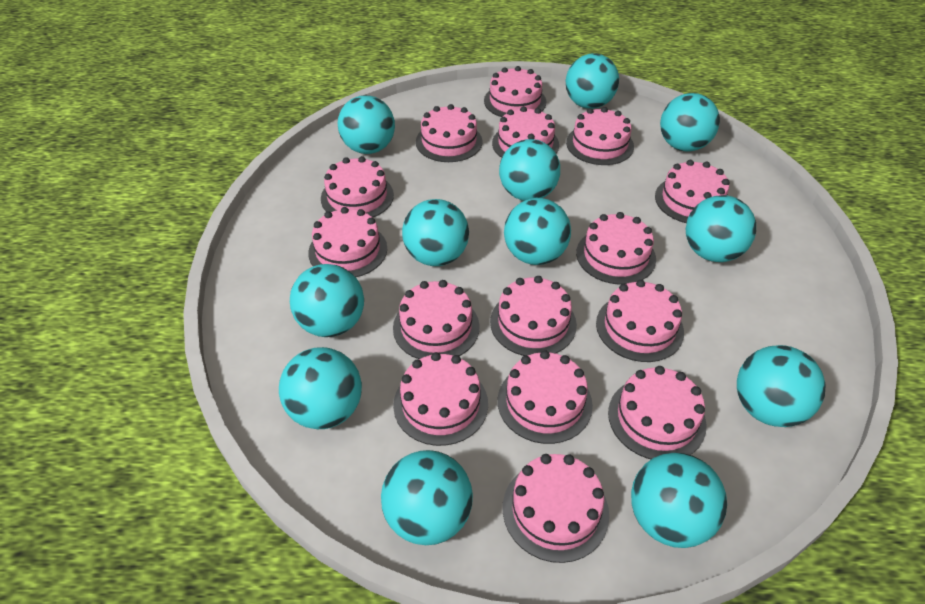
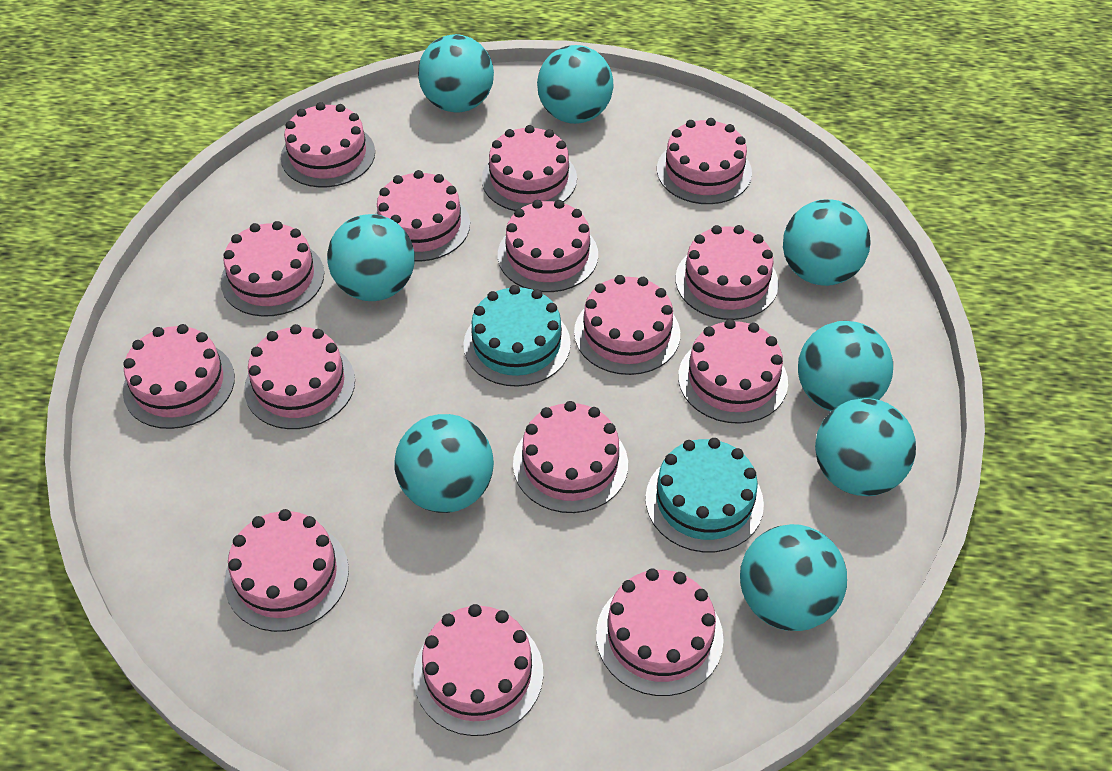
turquoise ball: 12 -> 8
turquoise cake: 0 -> 2

